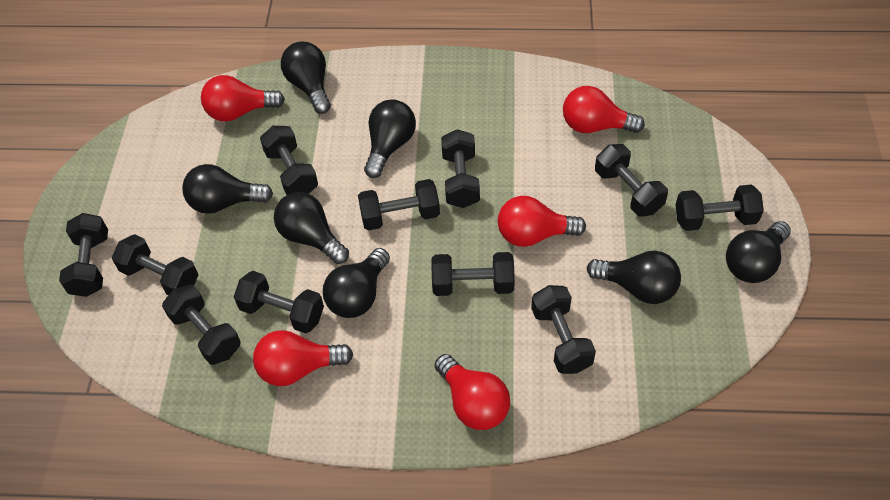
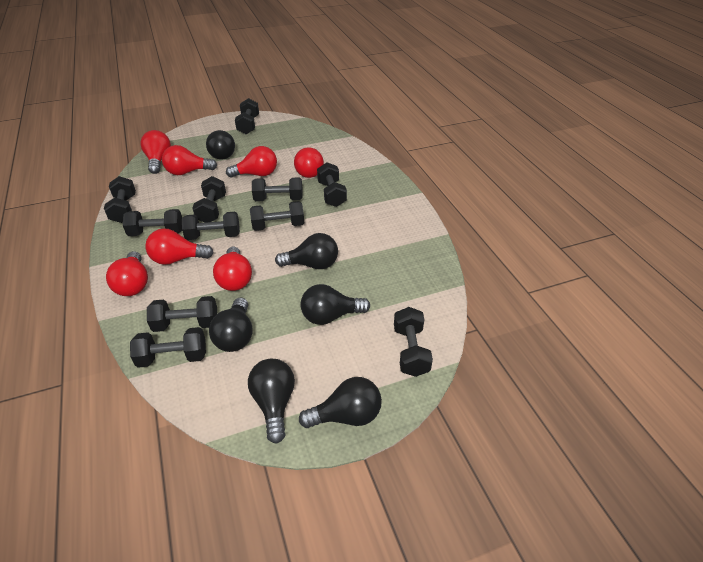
black light bulb: 7 -> 6
red light bulb: 5 -> 7

